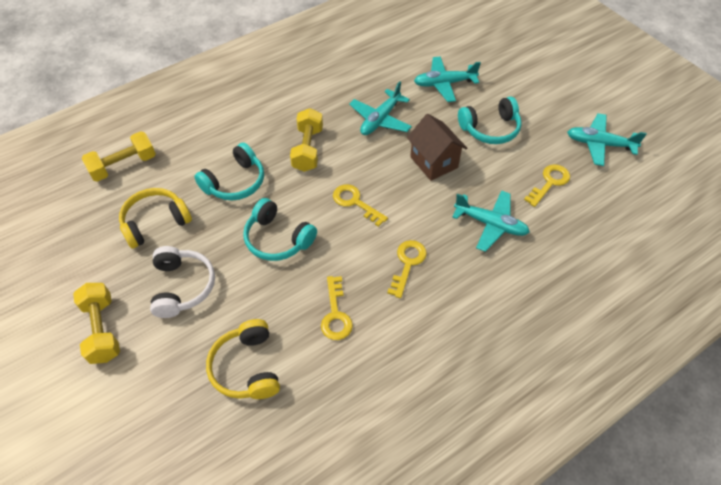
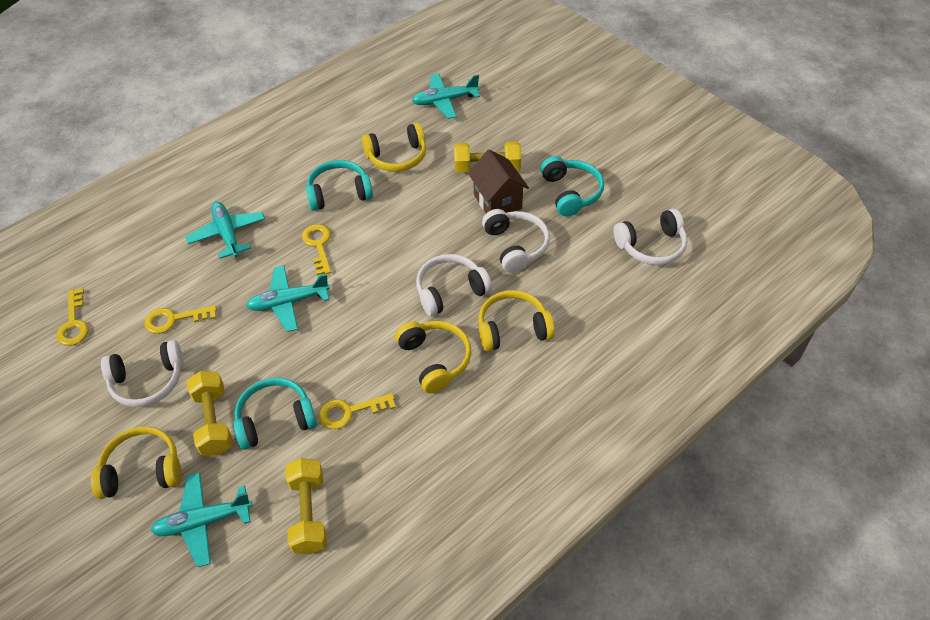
white headphones: 1 -> 4
yellow headphones: 2 -> 4

